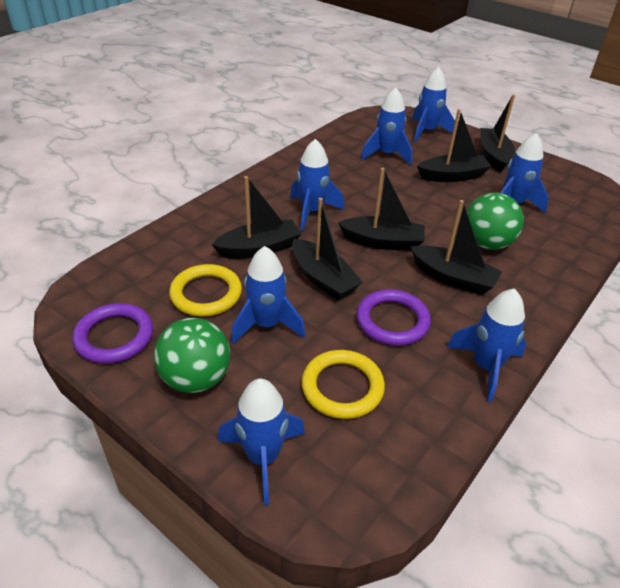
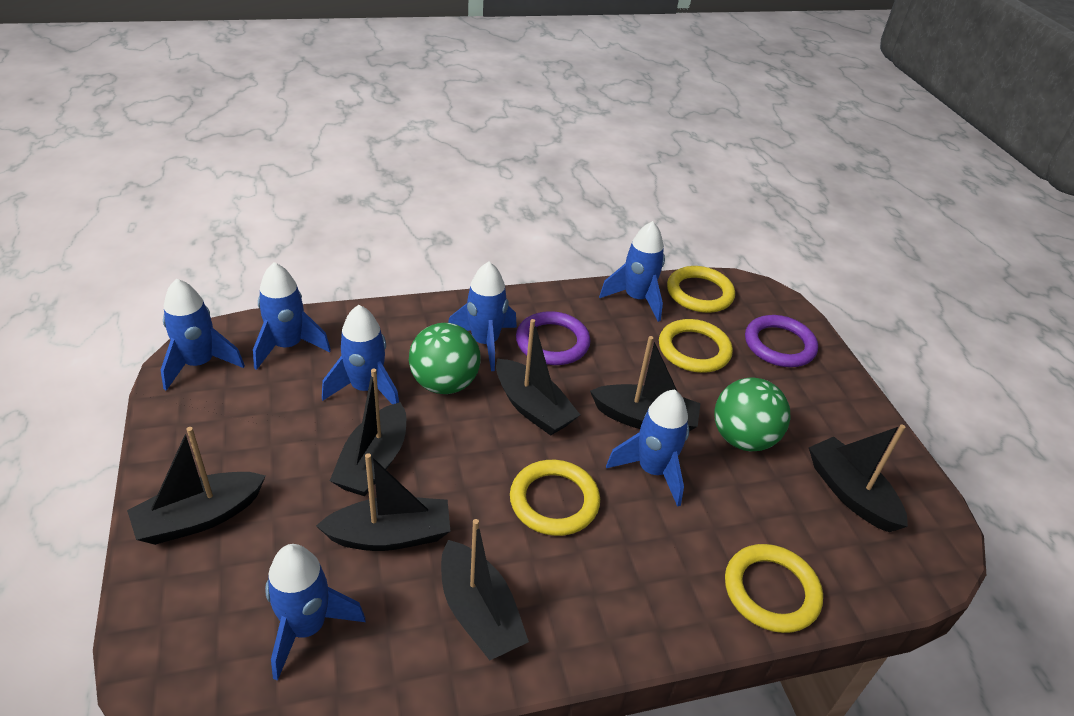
black boat: 6 -> 7
yellow ring: 2 -> 4

